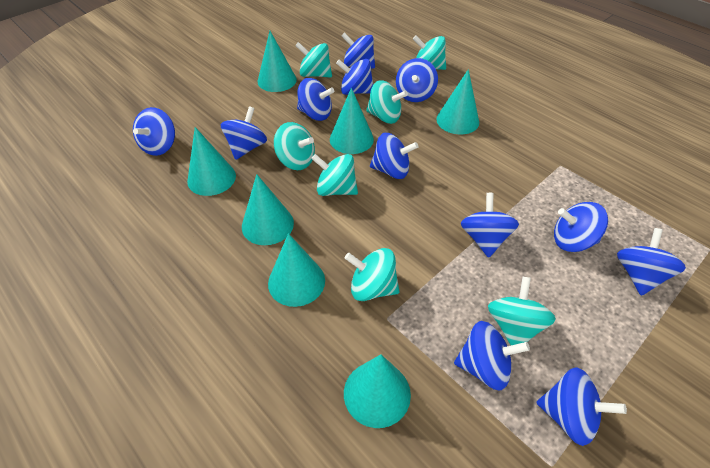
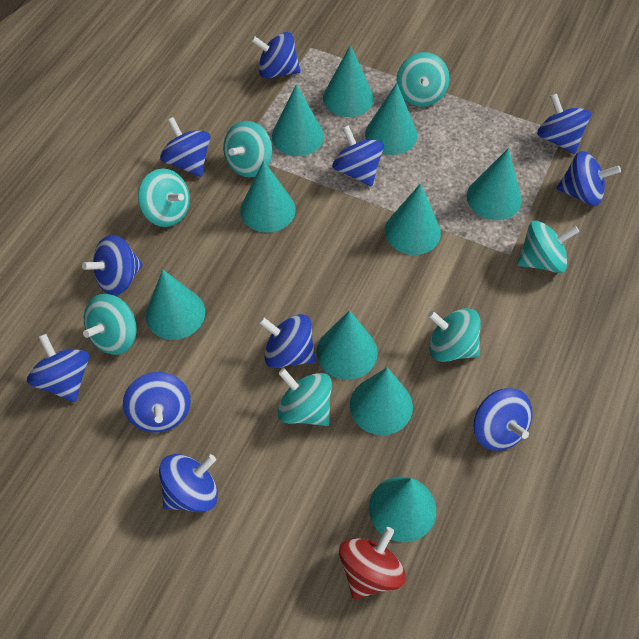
blue spinning top: 12 -> 11
red spinning top: 0 -> 1
turquoise cone: 7 -> 10

